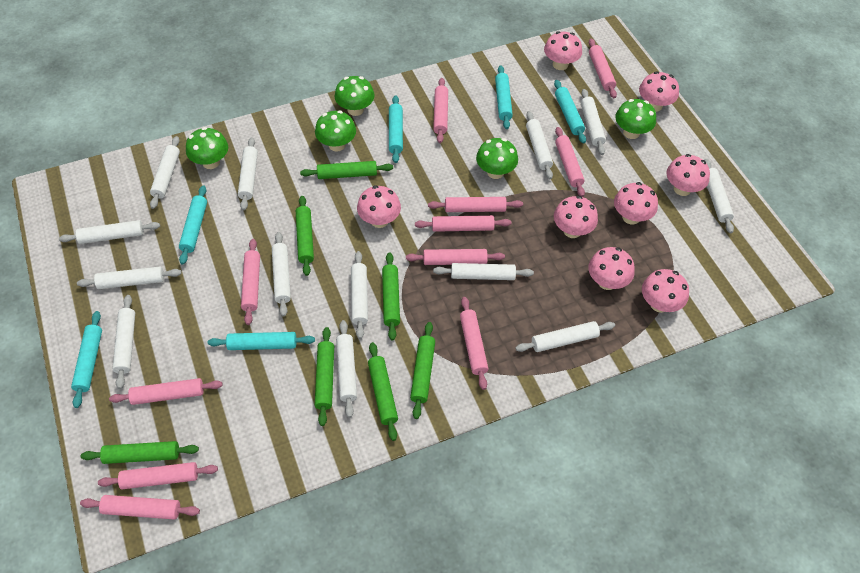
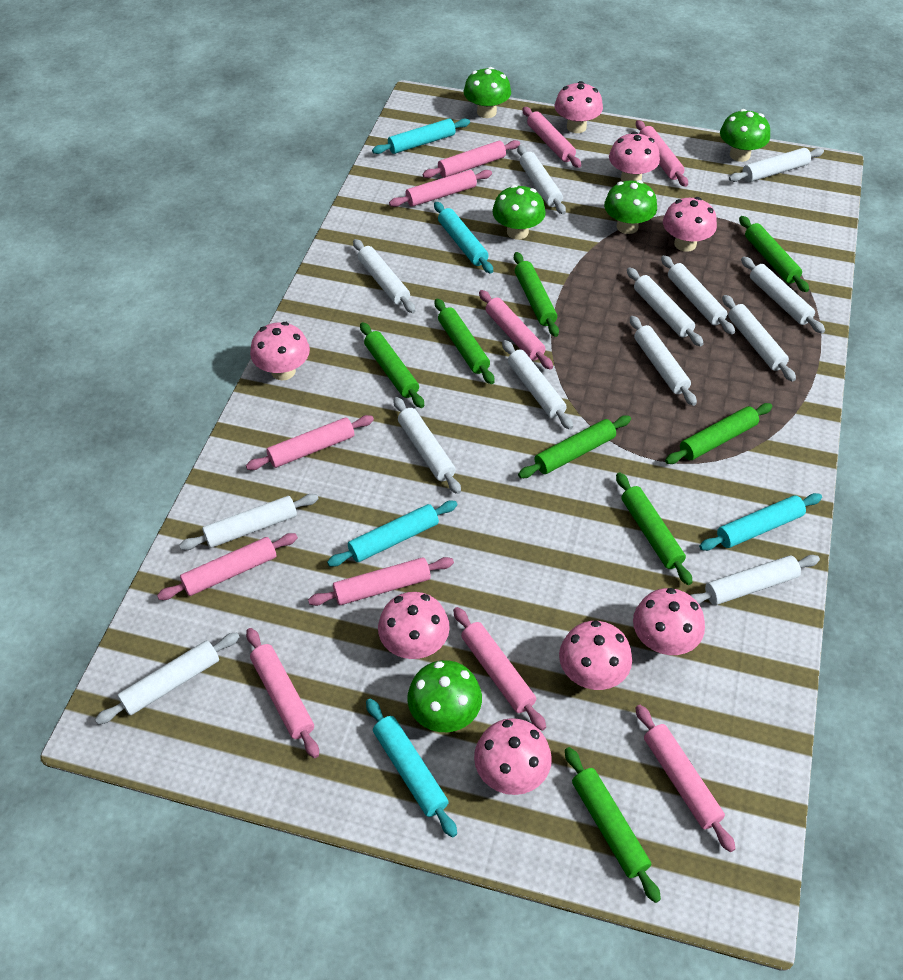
green rolling pin: 7 -> 8
turquoise rolling pin: 6 -> 5

